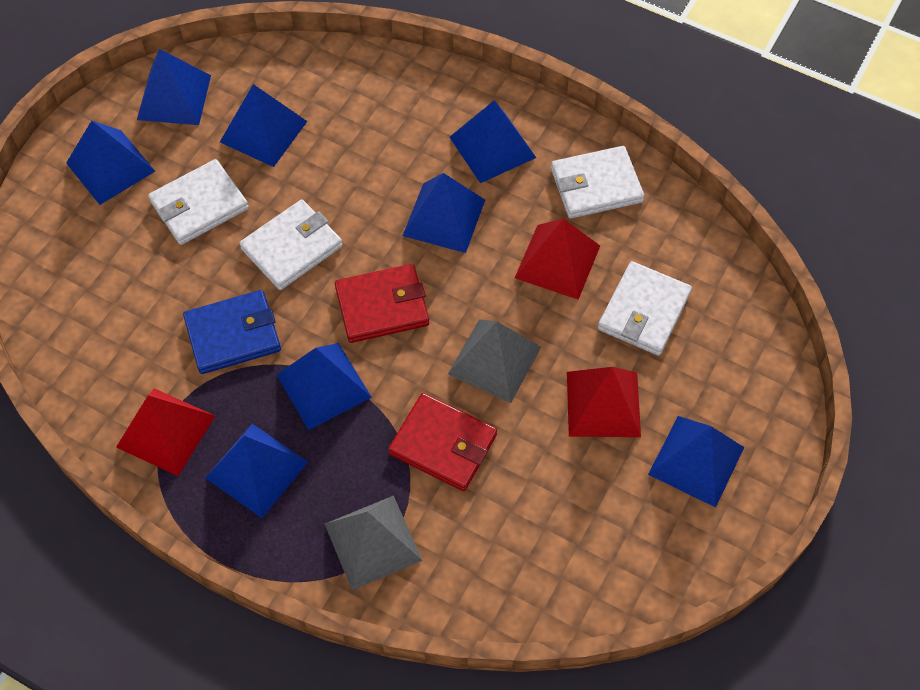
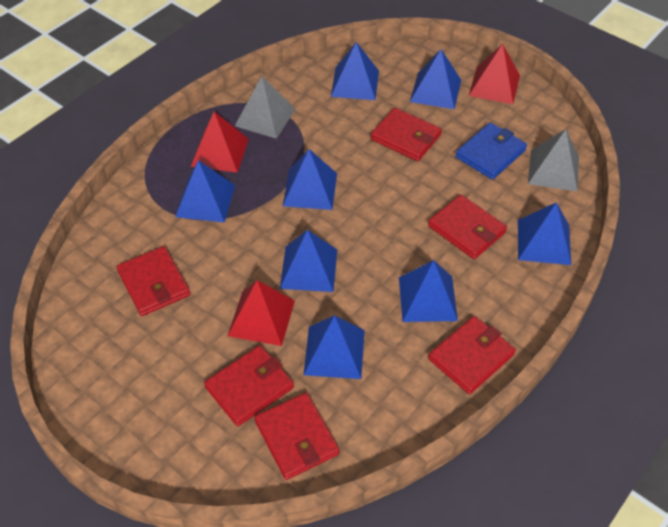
red wallet: 2 -> 6
white wallet: 4 -> 0

